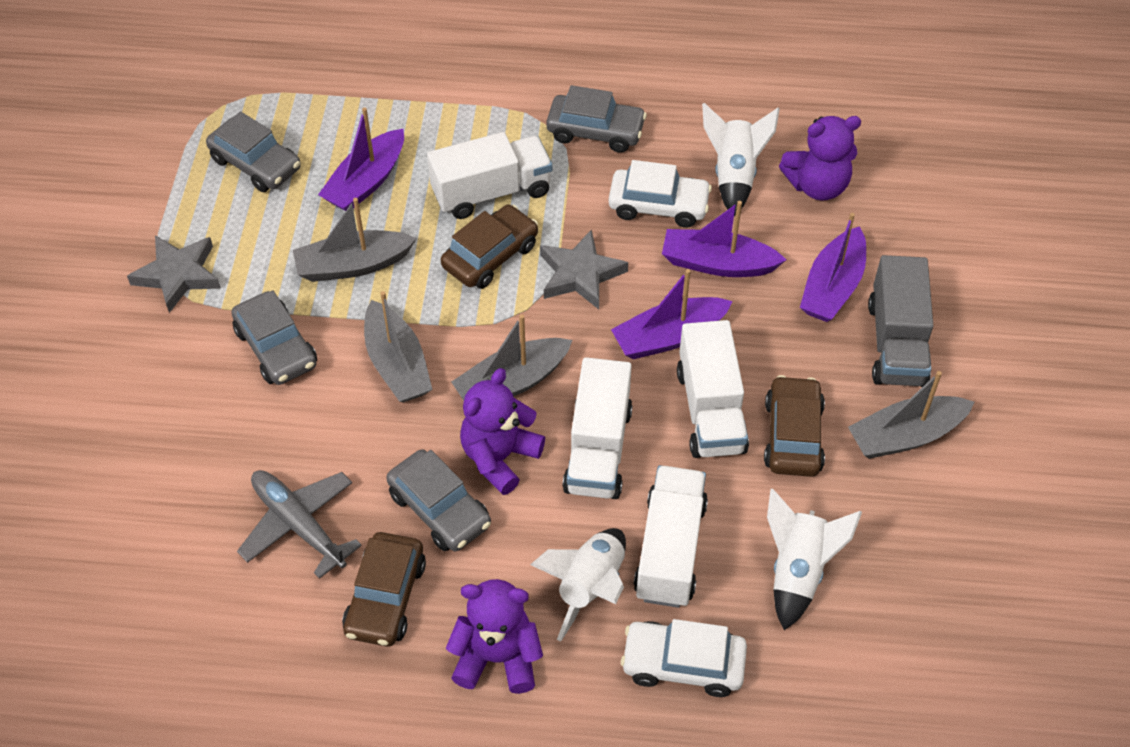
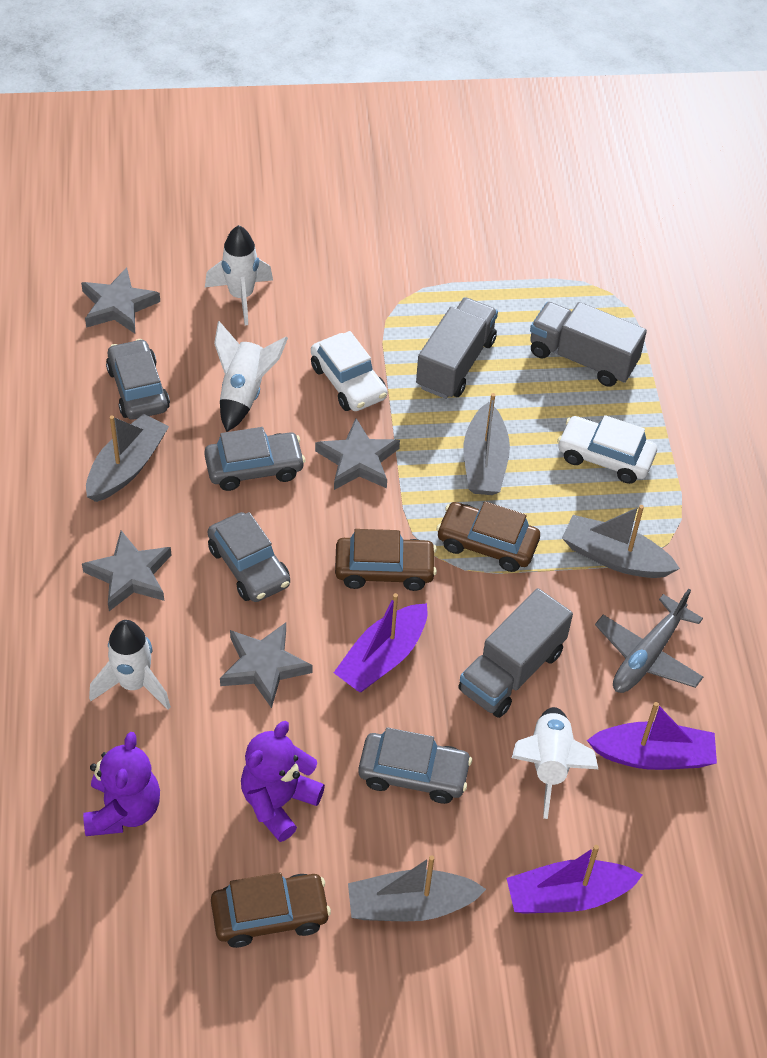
grey star: 2 -> 4
grey truck: 1 -> 3
purple boat: 4 -> 3
purple teddy bear: 3 -> 2
white rocket: 3 -> 4
white truck: 4 -> 0

